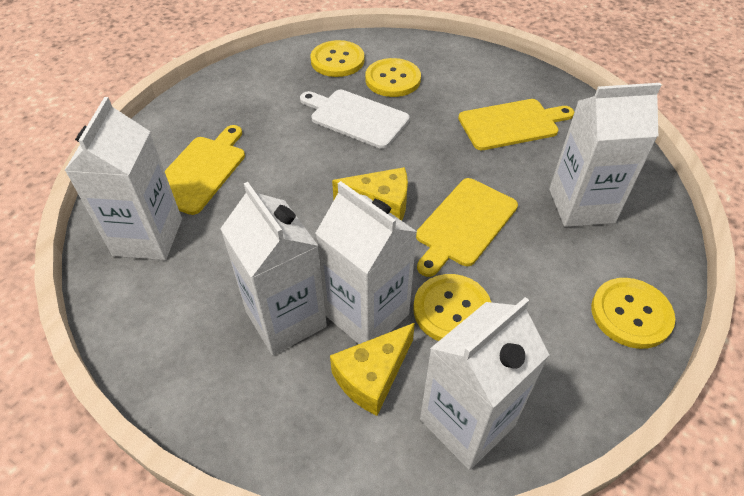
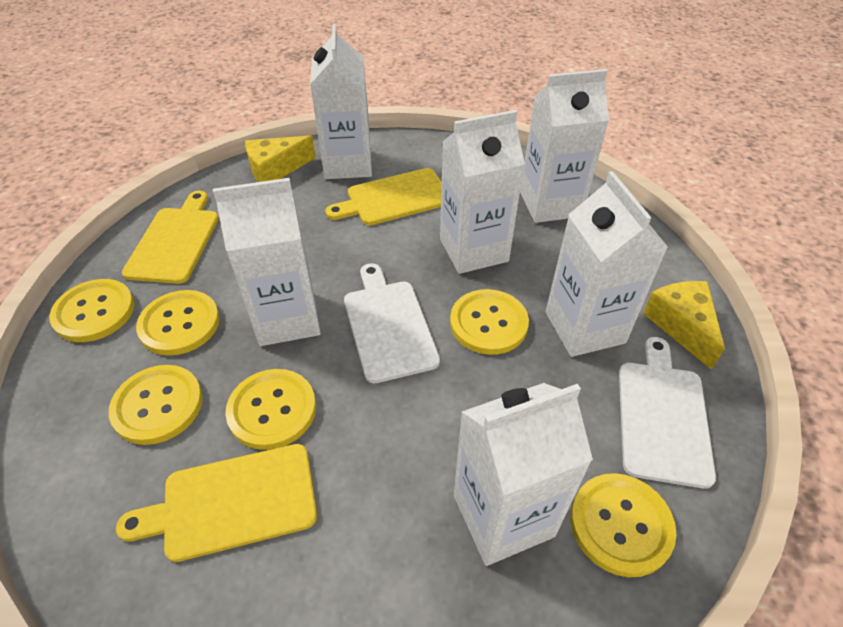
white carton: 5 -> 6
white cutting board: 1 -> 2
yellow button: 4 -> 6

